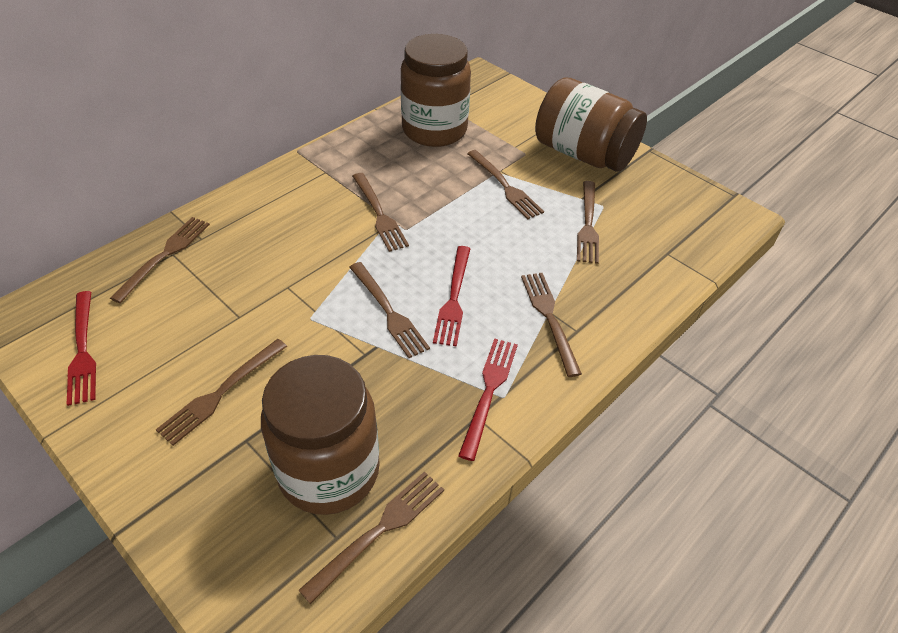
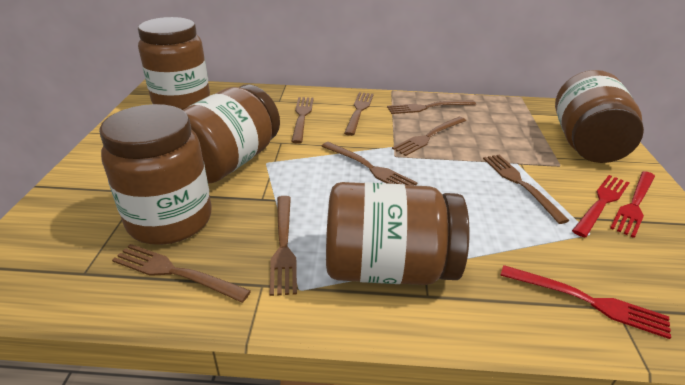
brown jar: 3 -> 5

